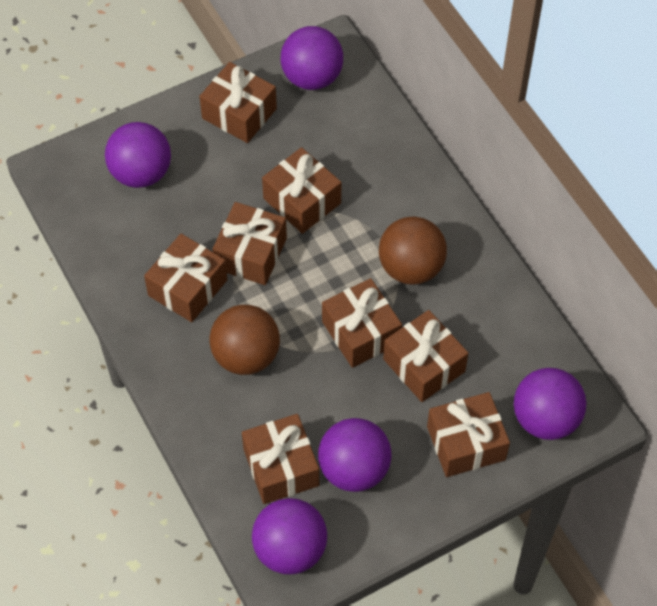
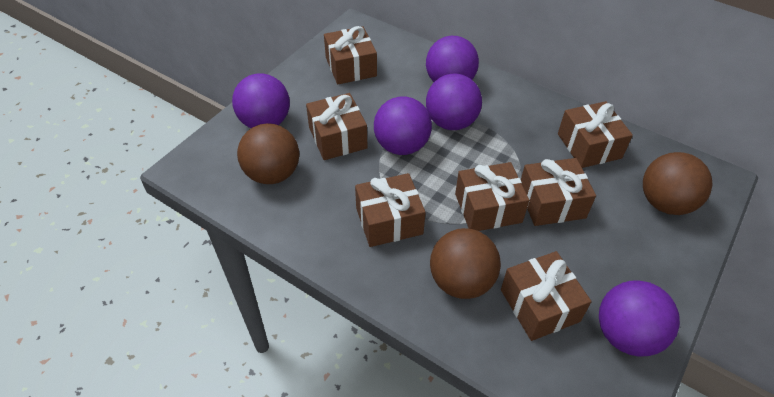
brown ball: 2 -> 3
brown gift: 8 -> 7

